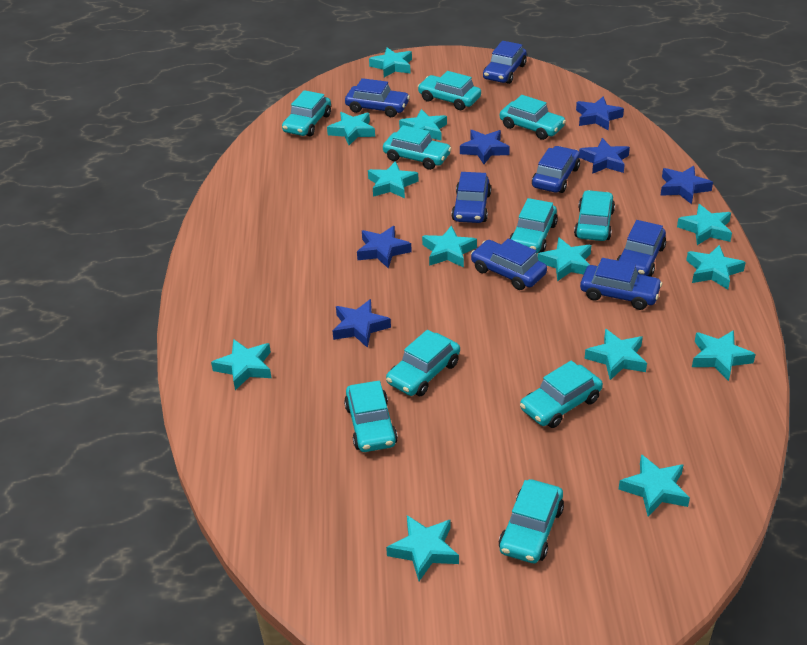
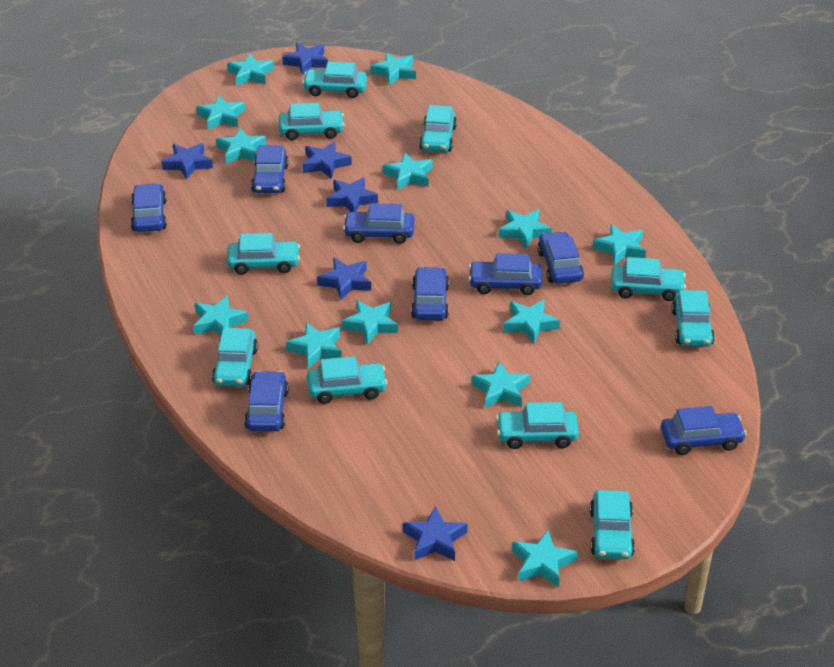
blue car: 7 -> 8

